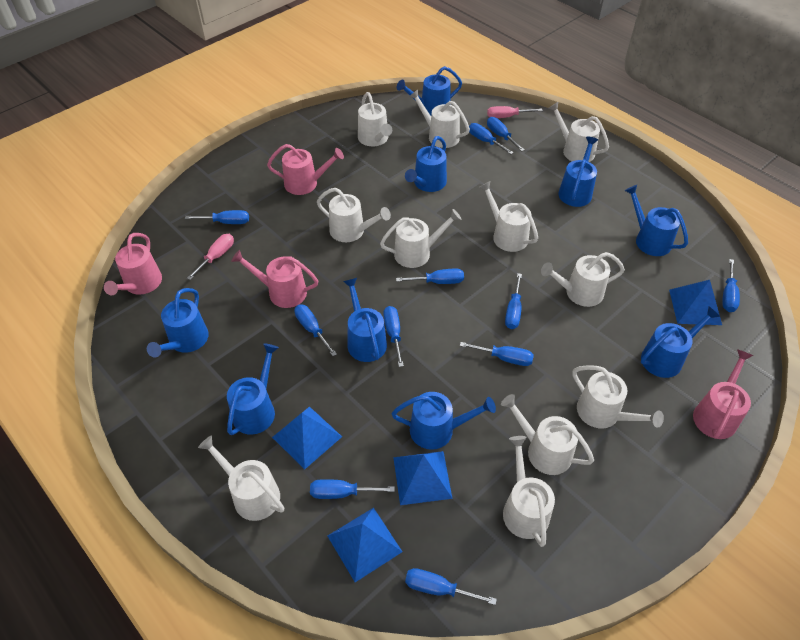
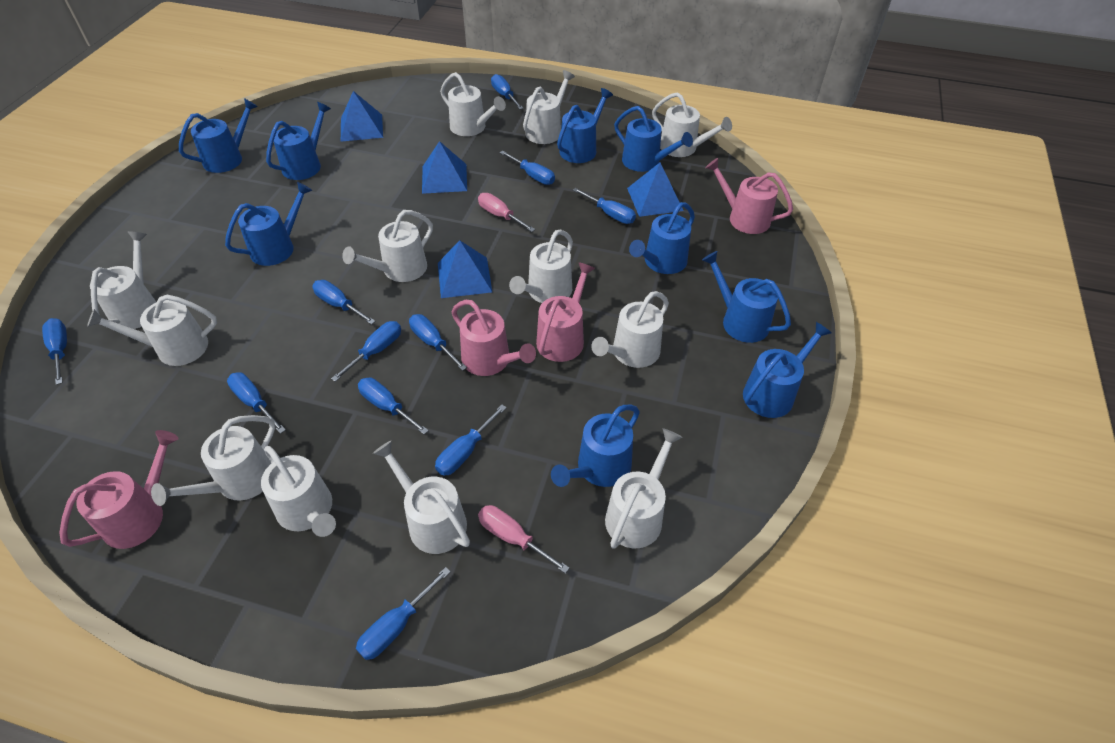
white watering can: 11 -> 12

